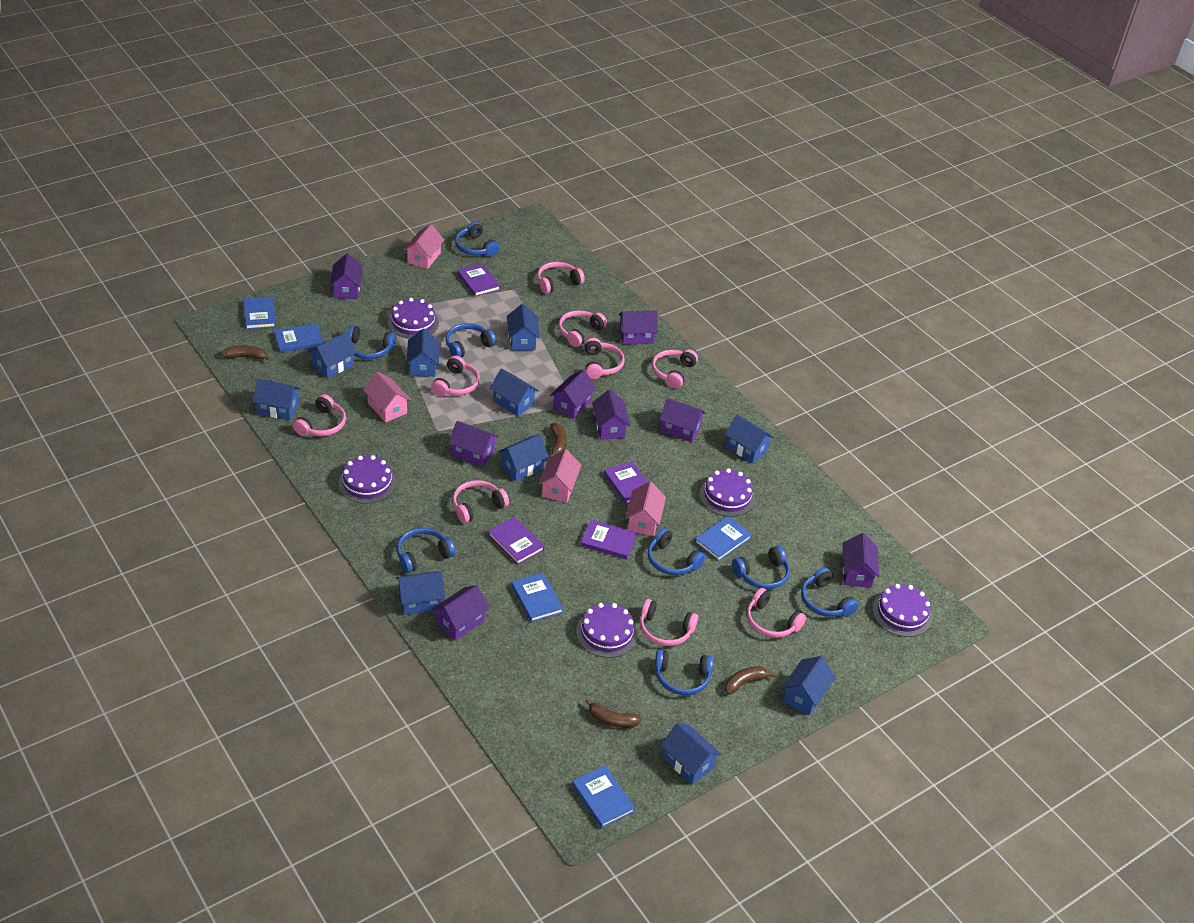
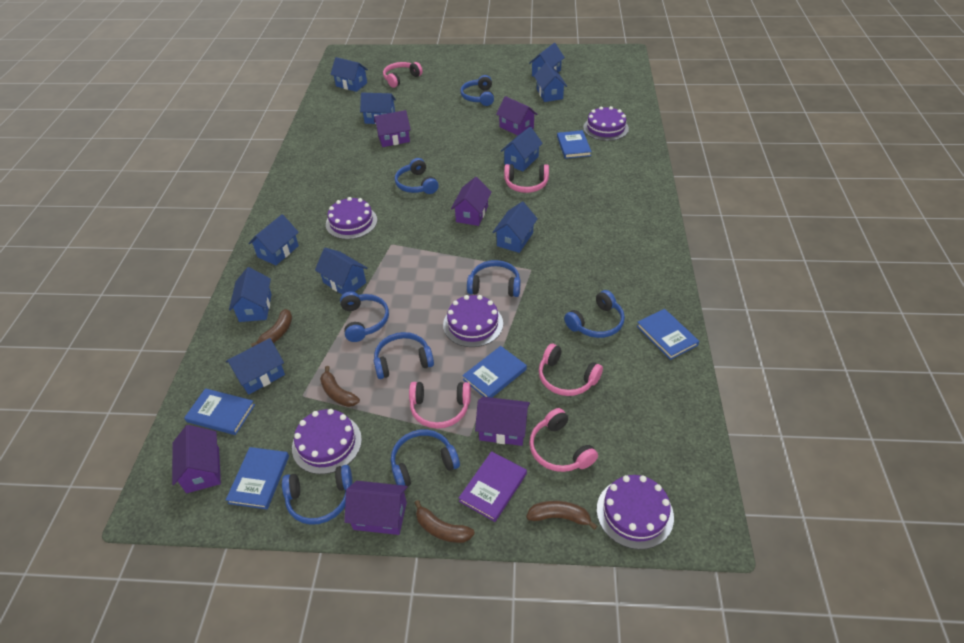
pink headphones: 9 -> 5
pink house: 4 -> 0
purple book: 4 -> 1
purple house: 8 -> 6

